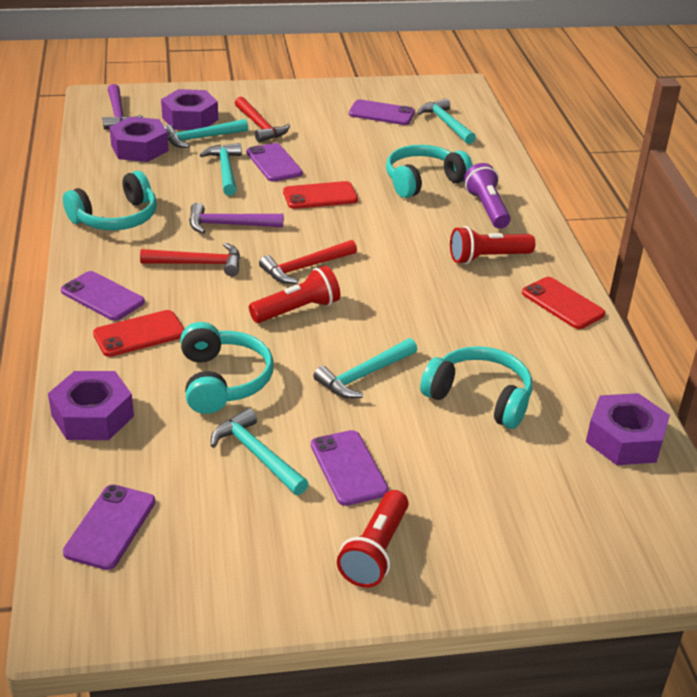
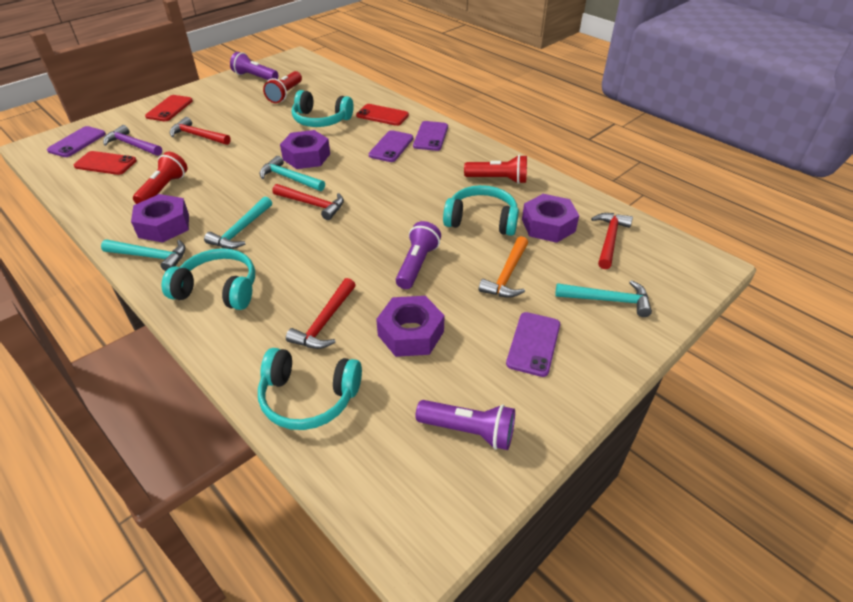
orange hammer: 0 -> 1
purple flashlight: 1 -> 3
purple hammer: 2 -> 1
purple phone: 5 -> 4
red hammer: 3 -> 4
turquoise hammer: 5 -> 4

